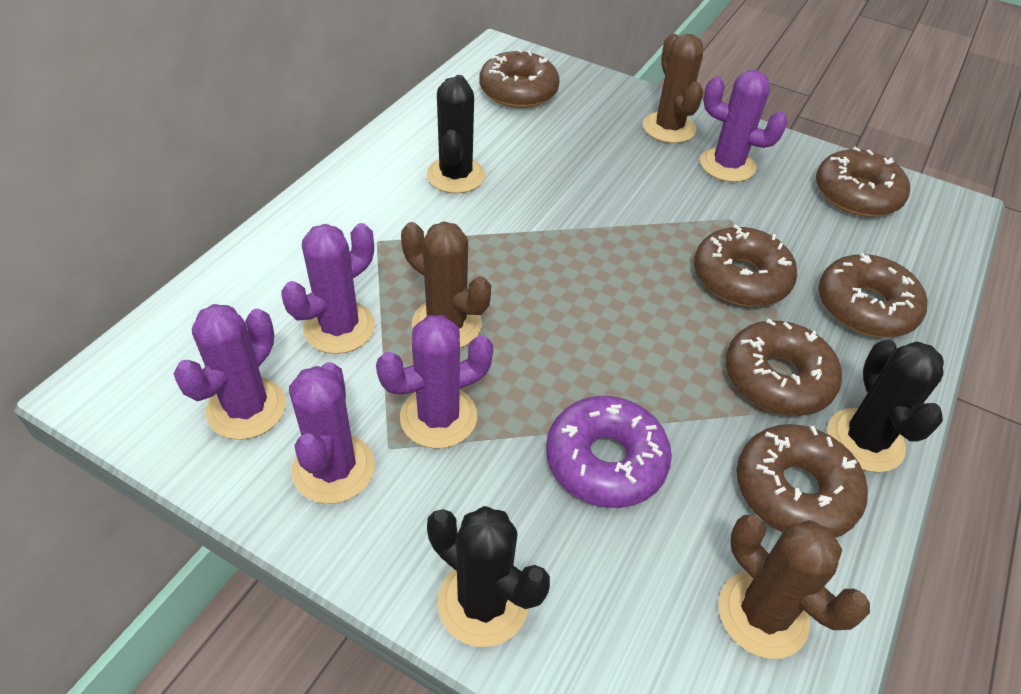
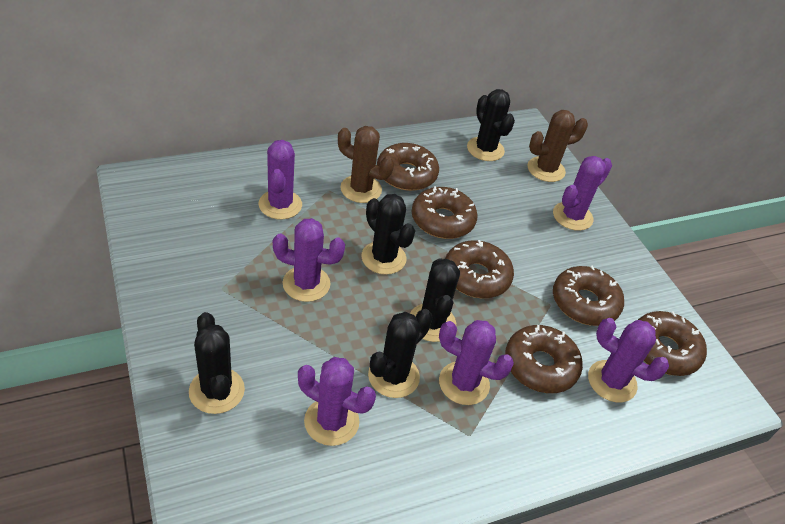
black cactus: 3 -> 5
brown cactus: 3 -> 2
purple cactus: 5 -> 6
purple donut: 1 -> 0

